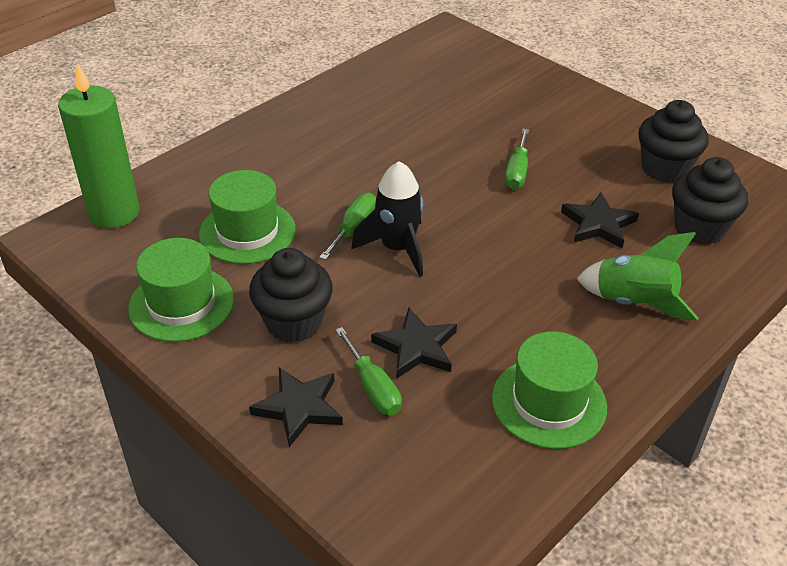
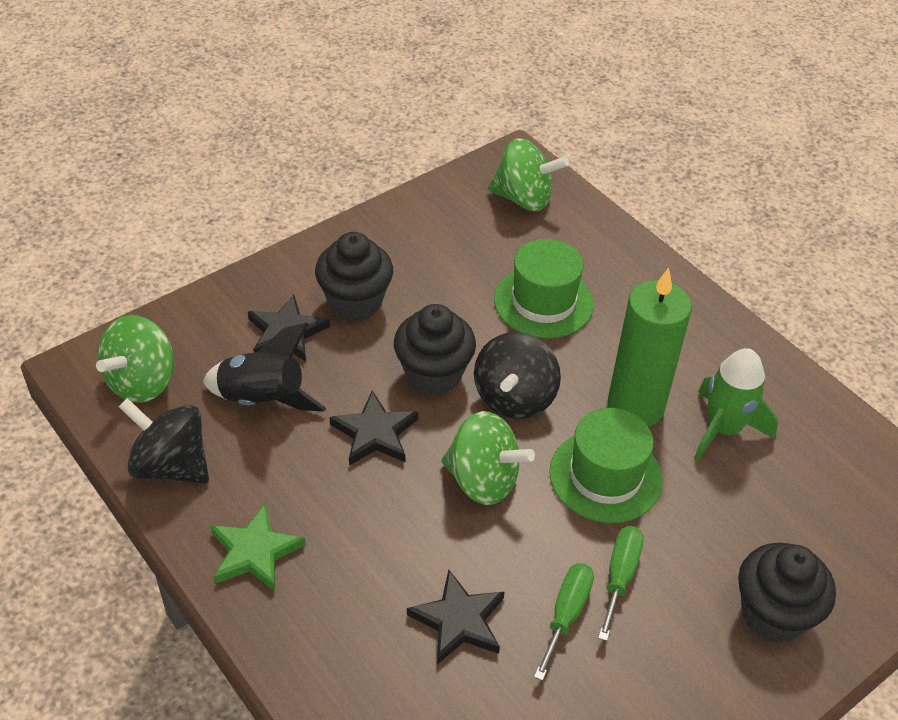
black spinning top: 0 -> 2
green hat: 3 -> 2
green screwdriver: 3 -> 2
green spinning top: 0 -> 3
green star: 0 -> 1

